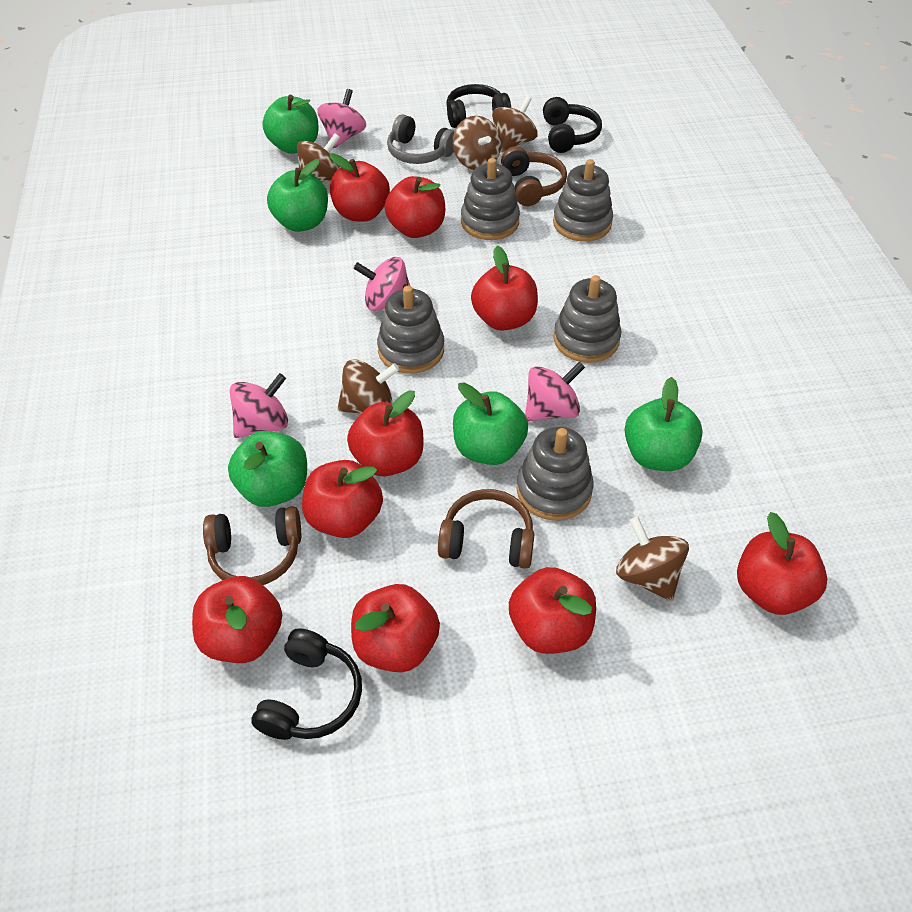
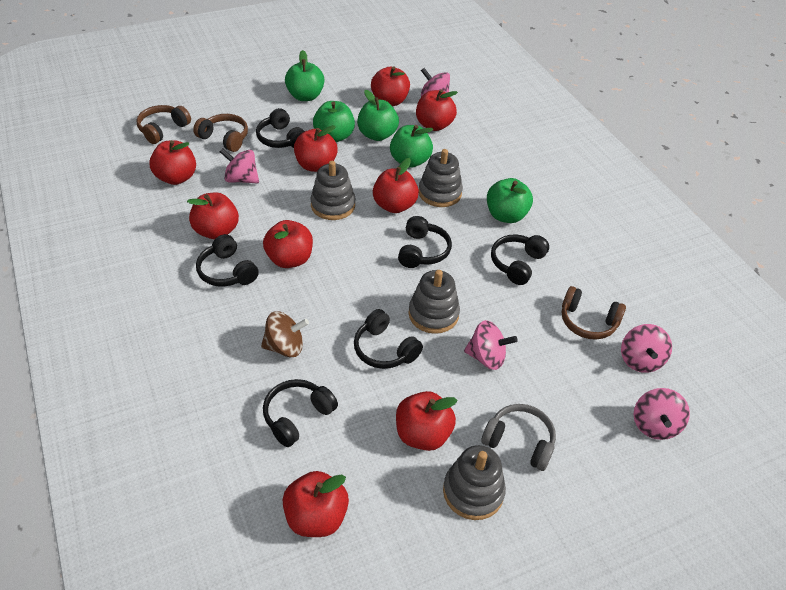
black headphones: 3 -> 6
brown spinning top: 5 -> 1
grey stacking toy: 5 -> 4
pink spinning top: 4 -> 5

